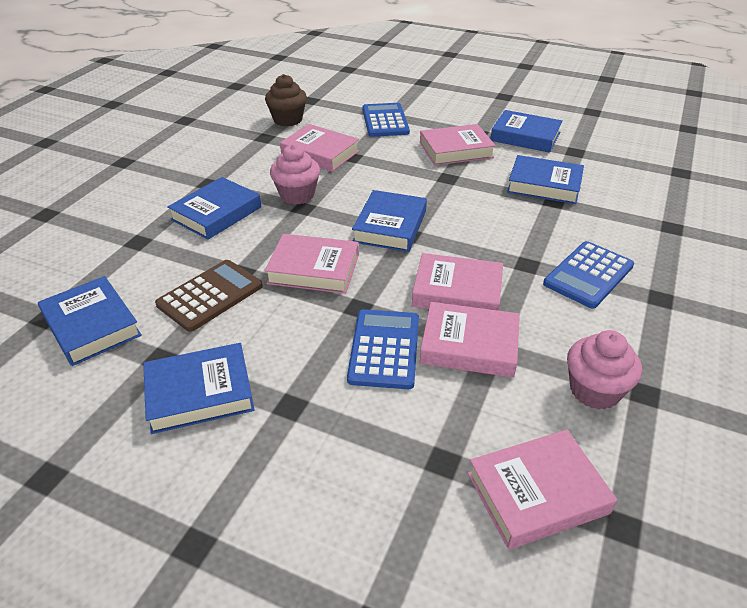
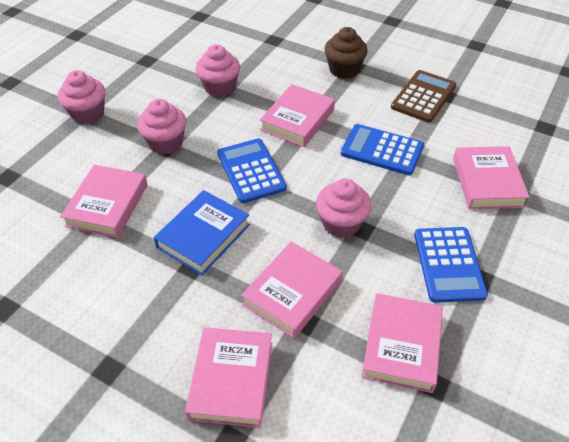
blue book: 6 -> 1
pink cupcake: 2 -> 4

